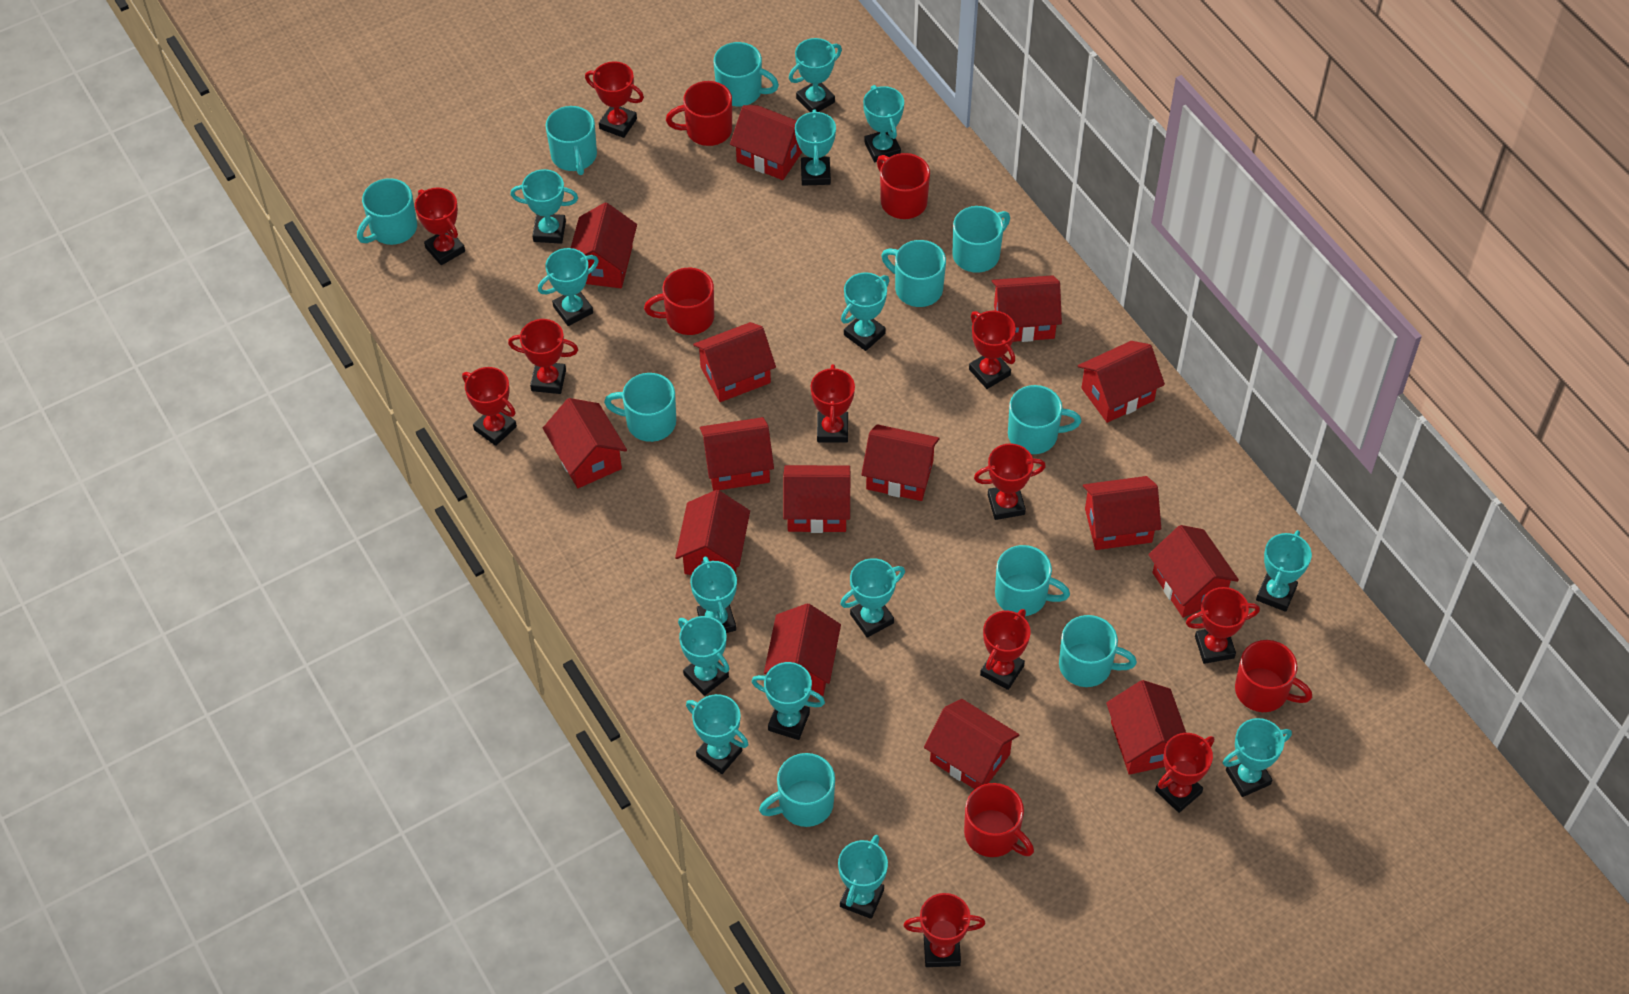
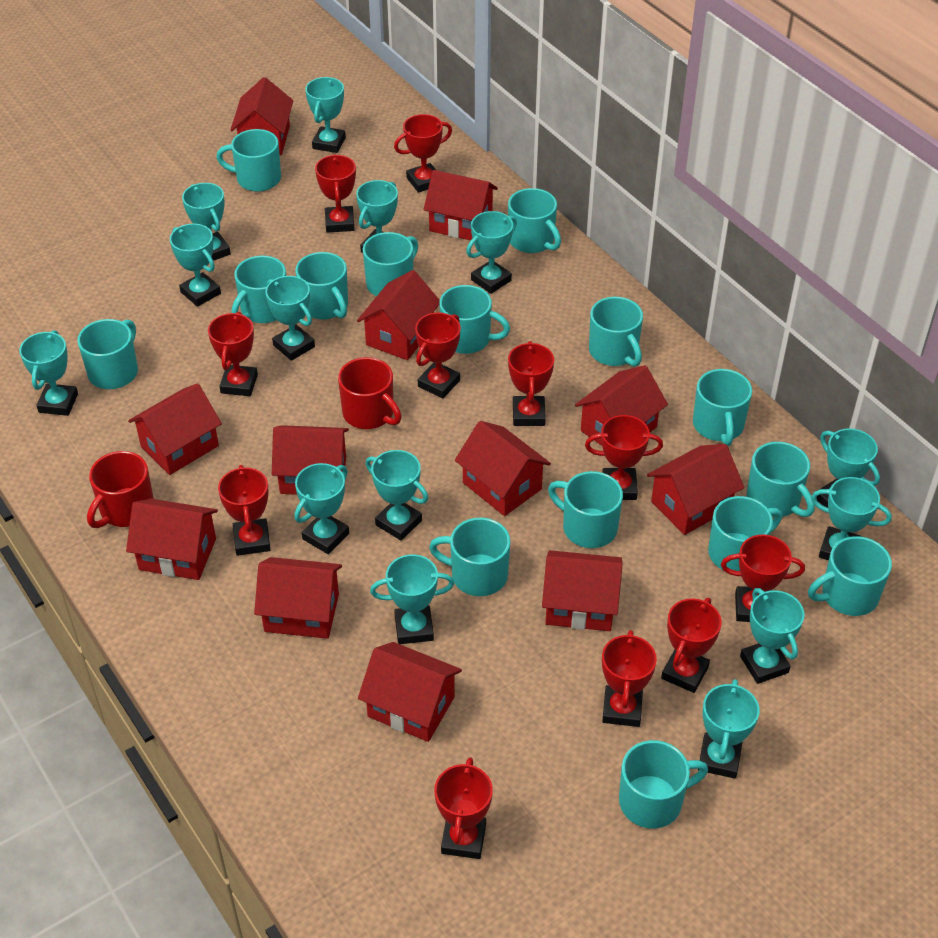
red house: 15 -> 12
red mug: 5 -> 2
turquoise mug: 10 -> 15

